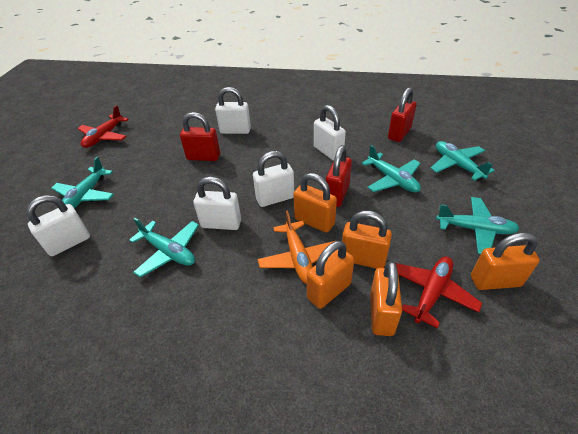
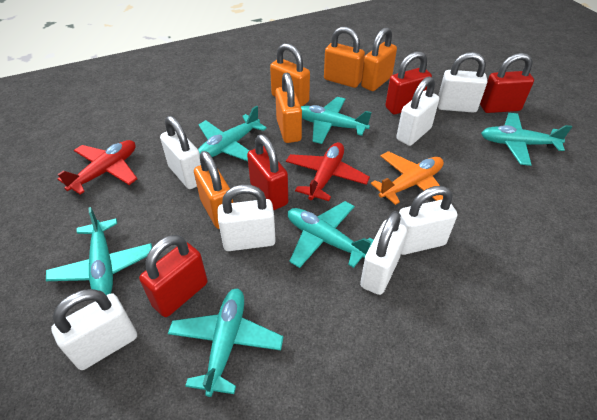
red padlock: 3 -> 4
turquoise plane: 5 -> 6
white padlock: 5 -> 7

